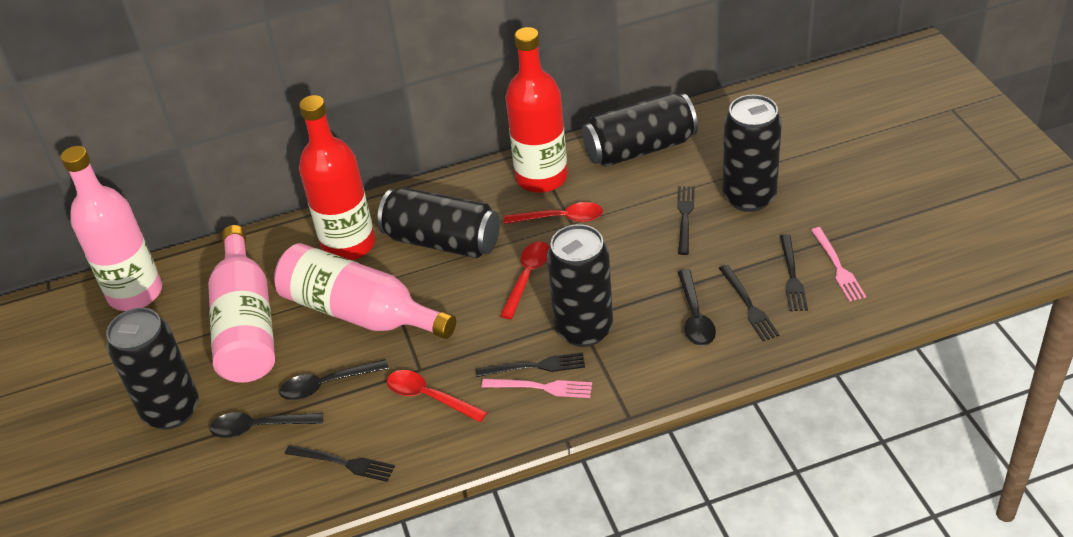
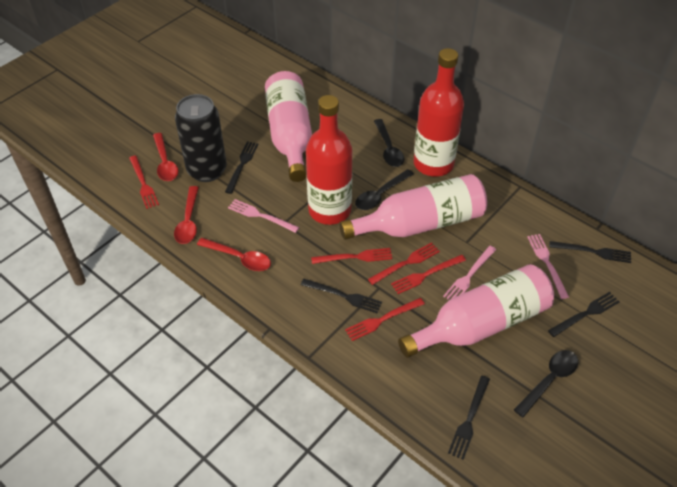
black can: 5 -> 1
pink fork: 2 -> 3
red fork: 0 -> 5

